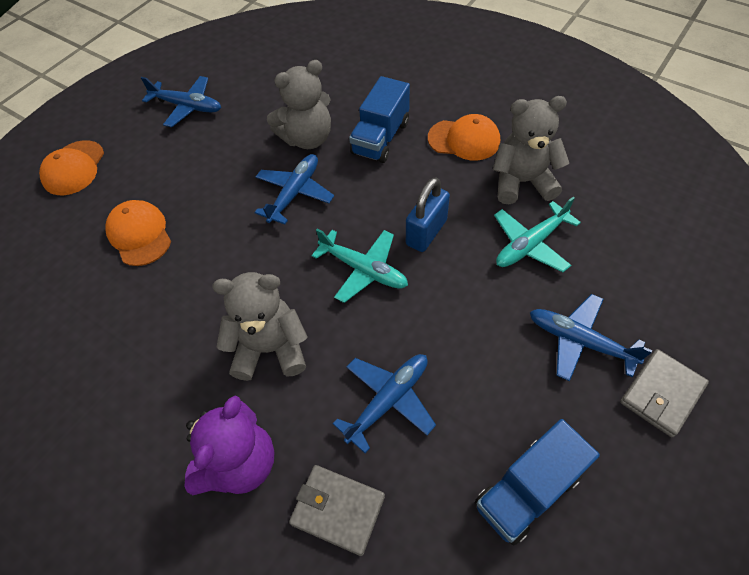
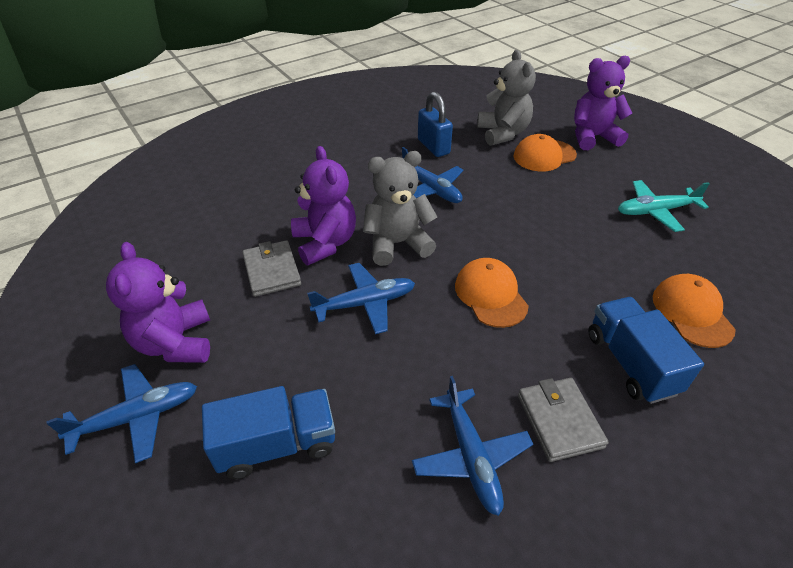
grey teddy bear: 3 -> 2
purple teddy bear: 1 -> 3
turquoise plane: 2 -> 1

